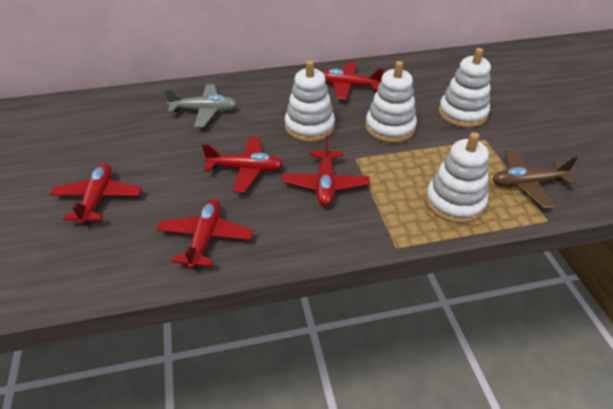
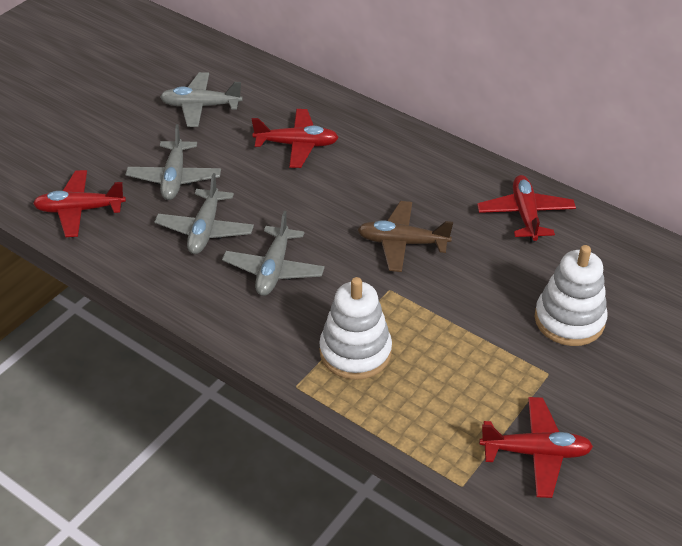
grey plane: 1 -> 4
red plane: 5 -> 4
white stacking toy: 4 -> 2

